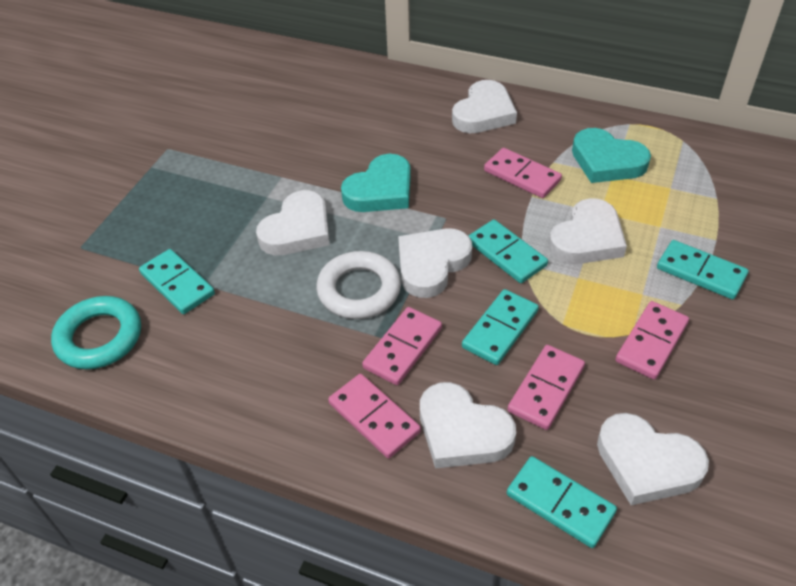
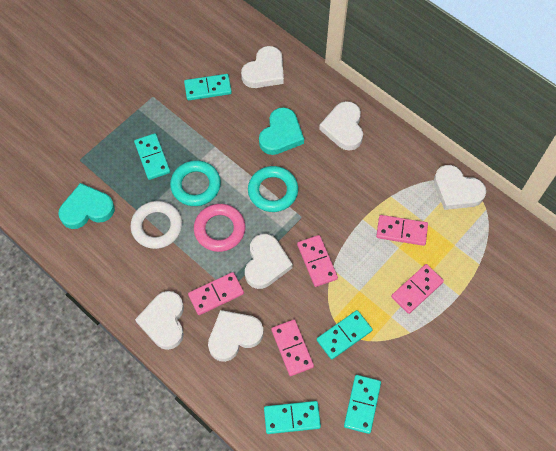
pink ring: 0 -> 1
turquoise ring: 1 -> 2

